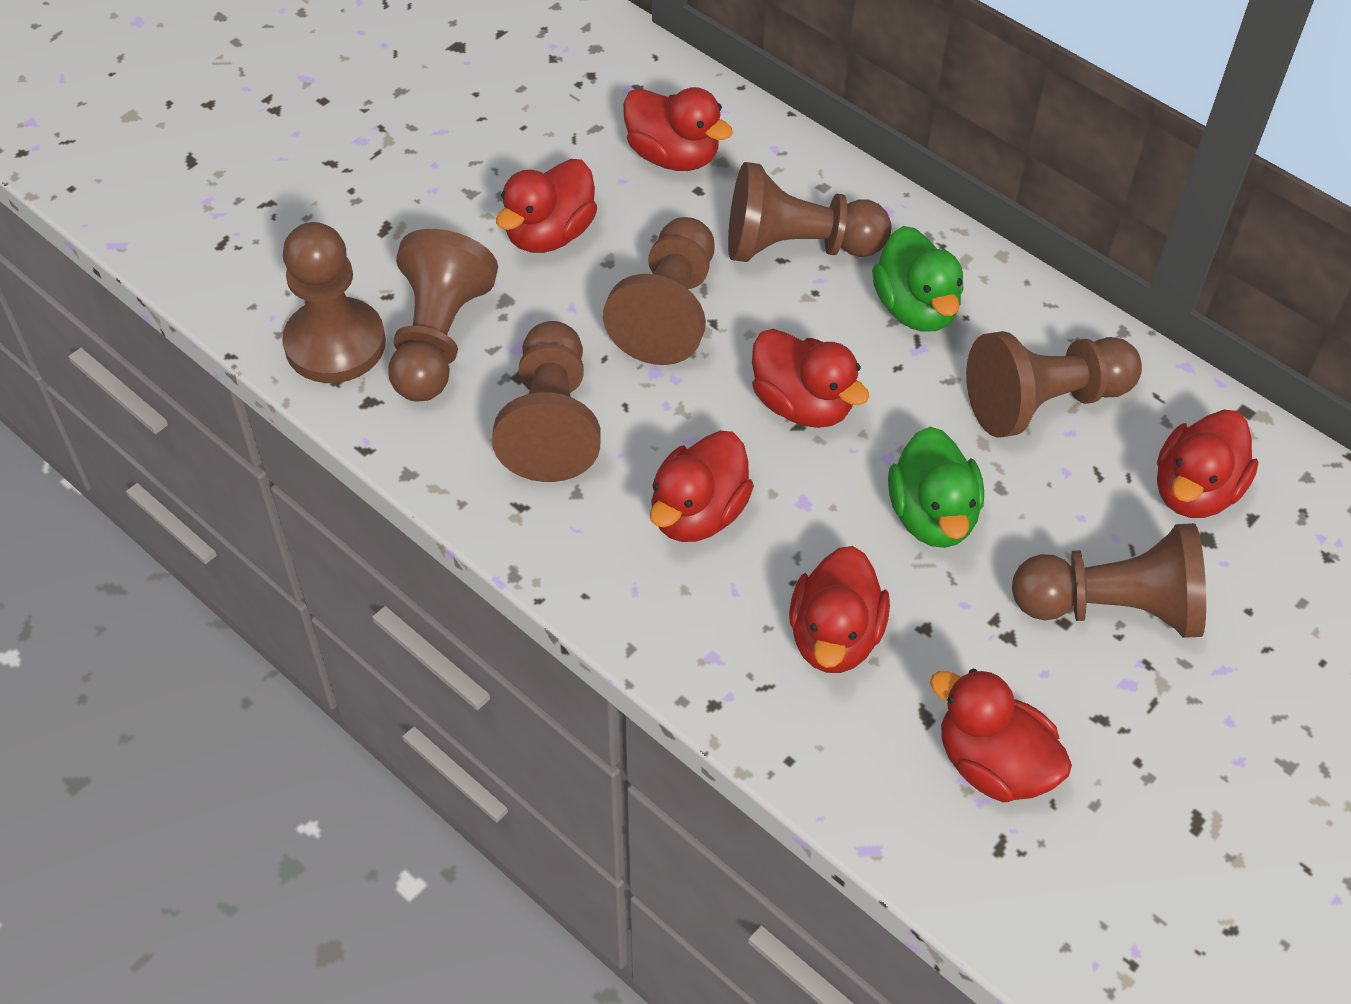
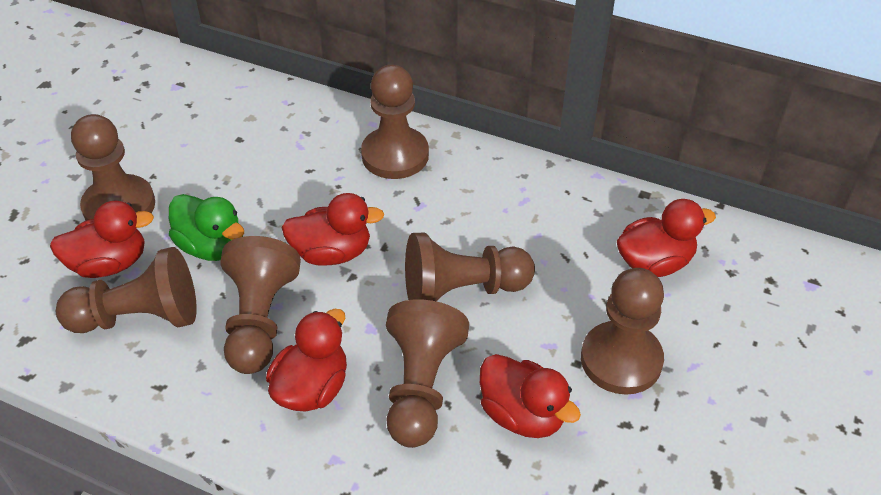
green duck: 2 -> 1
red duck: 7 -> 5

